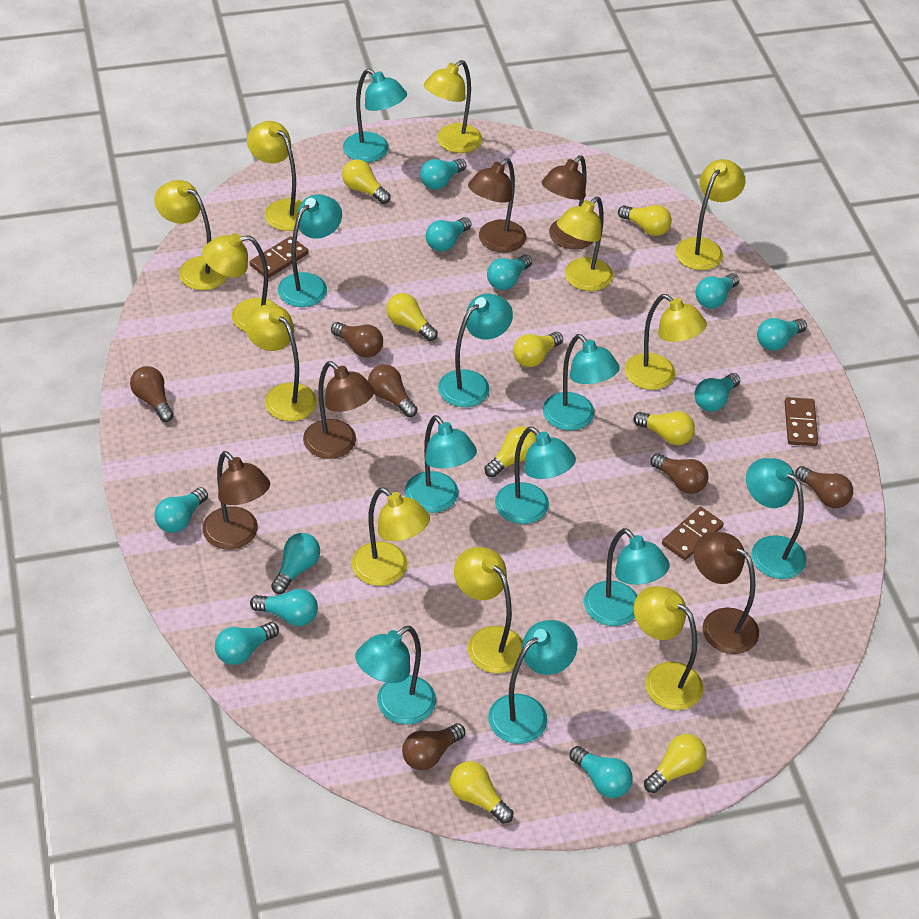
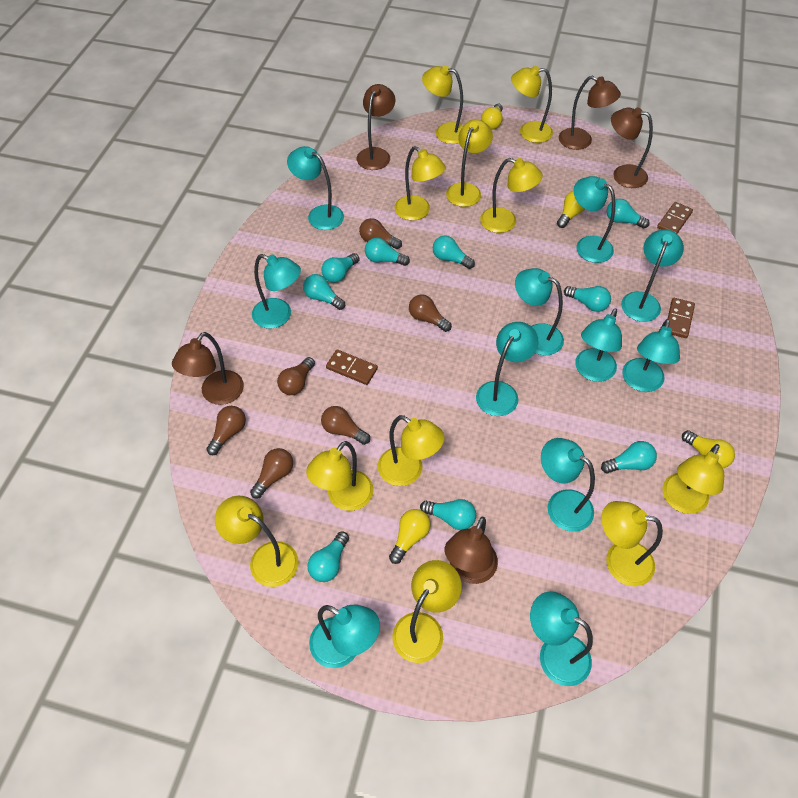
turquoise lamp: 10 -> 11
turquoise light bulb: 11 -> 9
yellow light bulb: 8 -> 4

